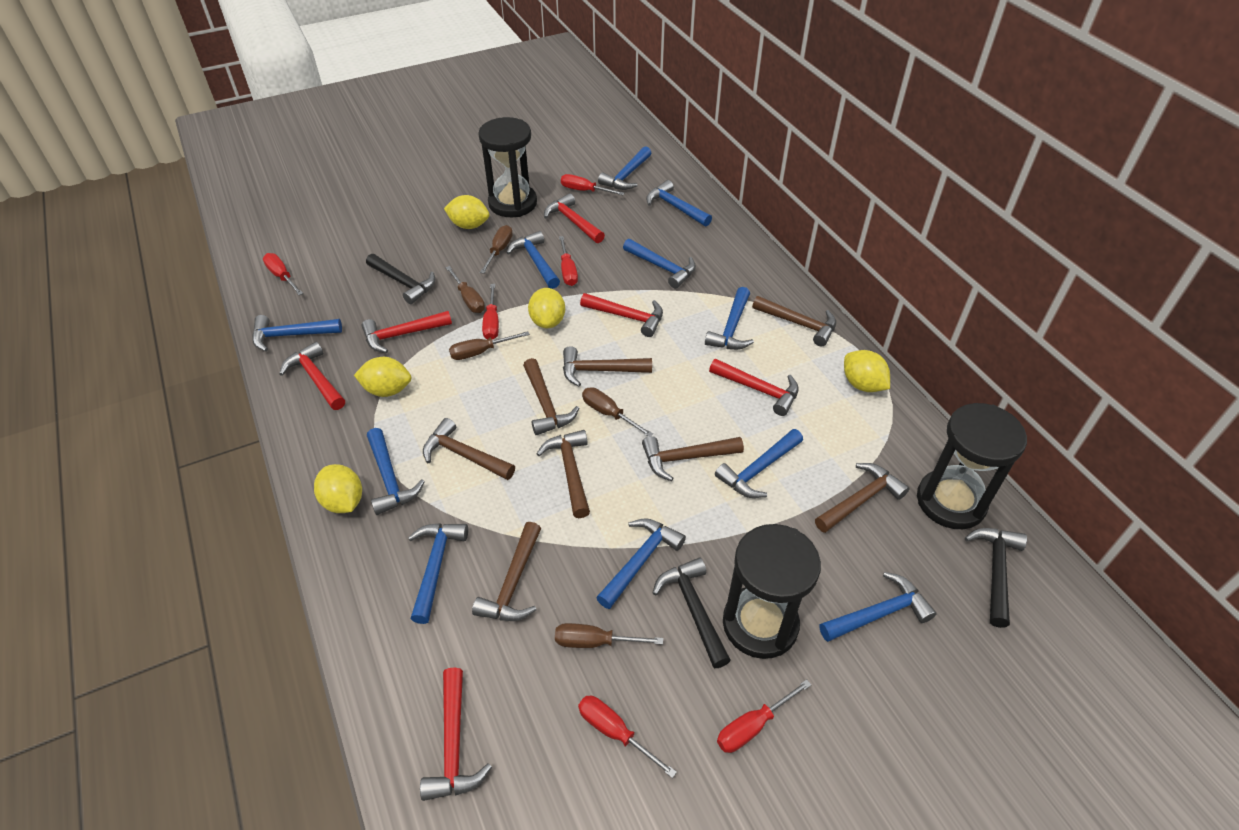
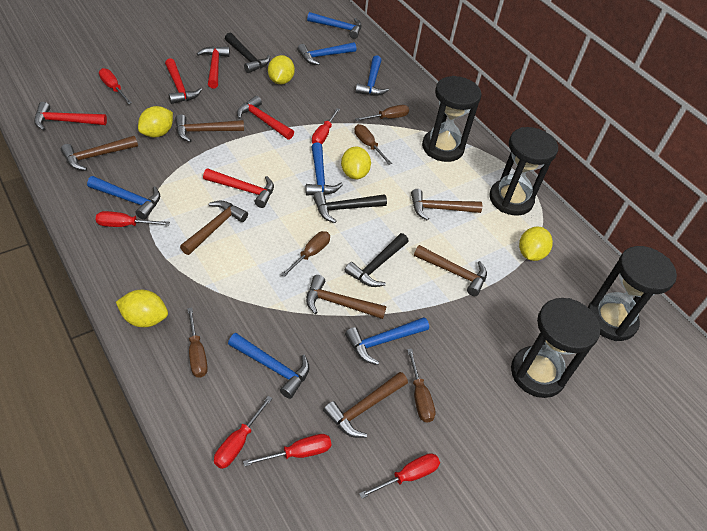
black hourglass: 3 -> 4
blue hammer: 11 -> 7
brown hammer: 8 -> 7
red hammer: 6 -> 5

